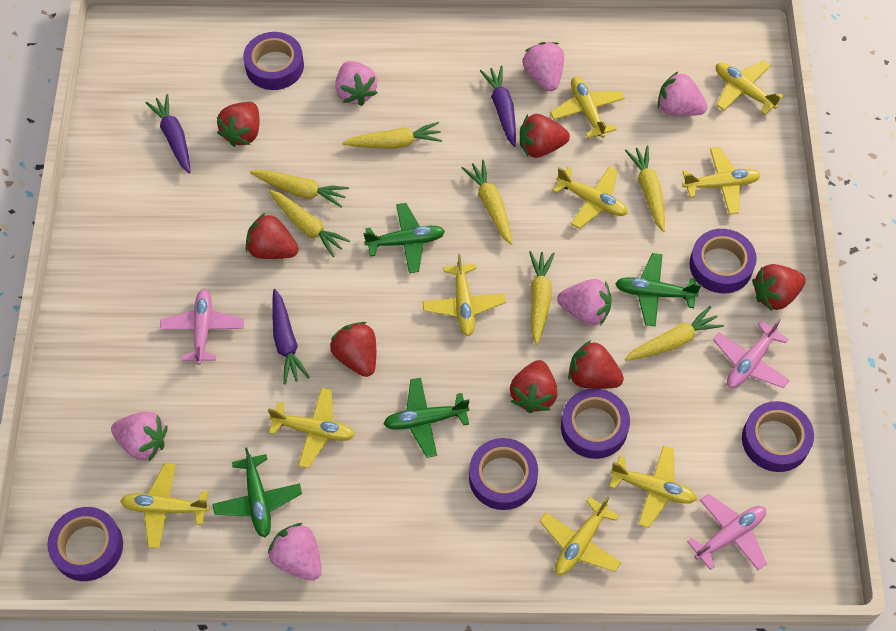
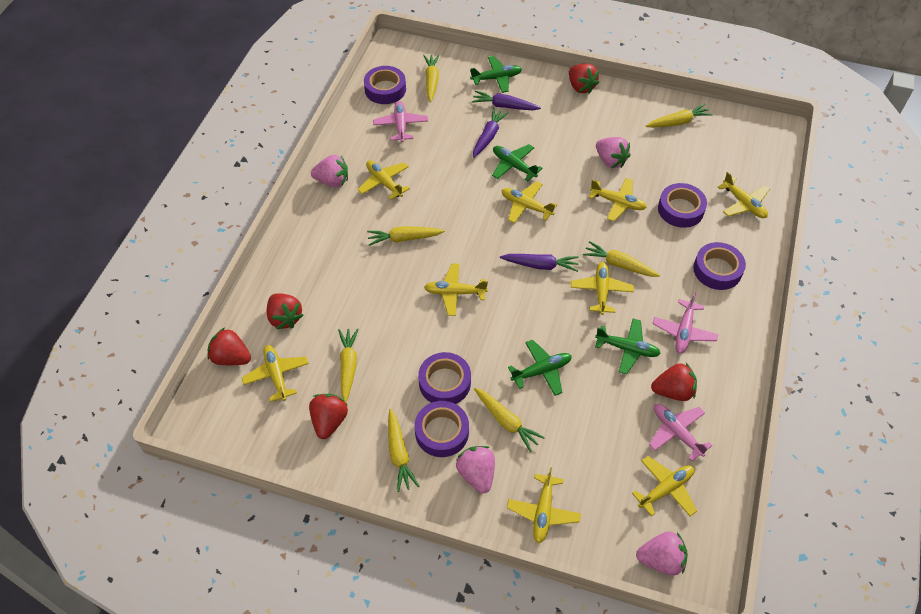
pink strawberry: 6 -> 4
purple tape: 6 -> 5
red strawberry: 7 -> 5

